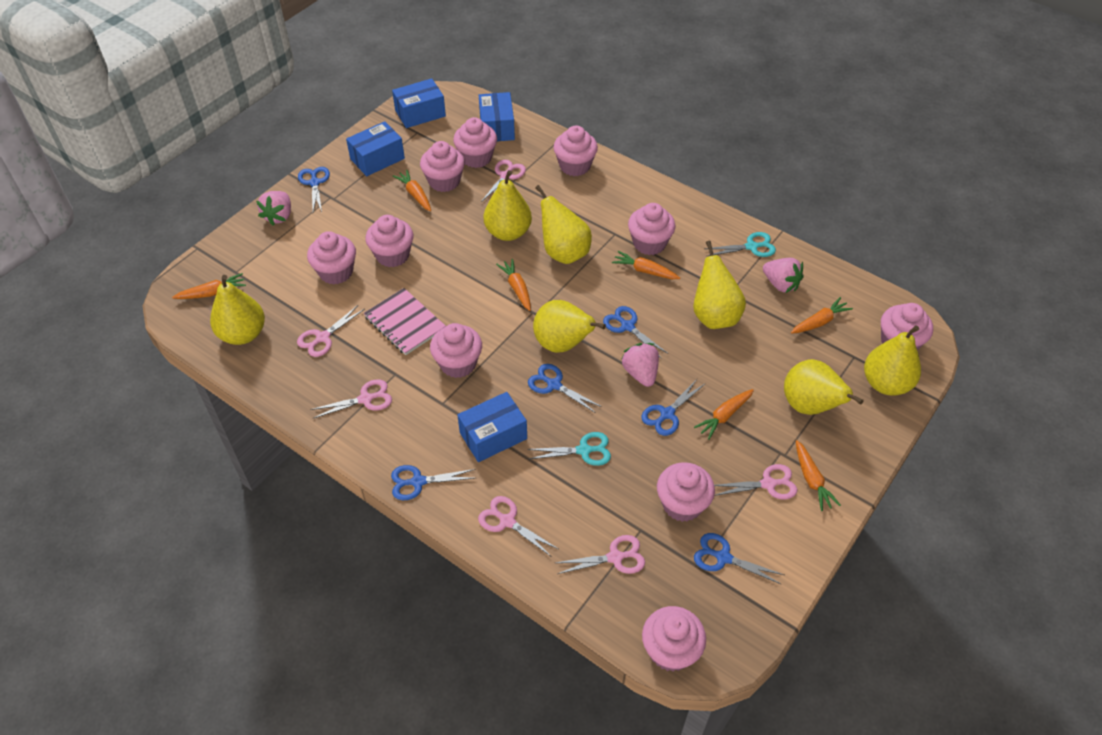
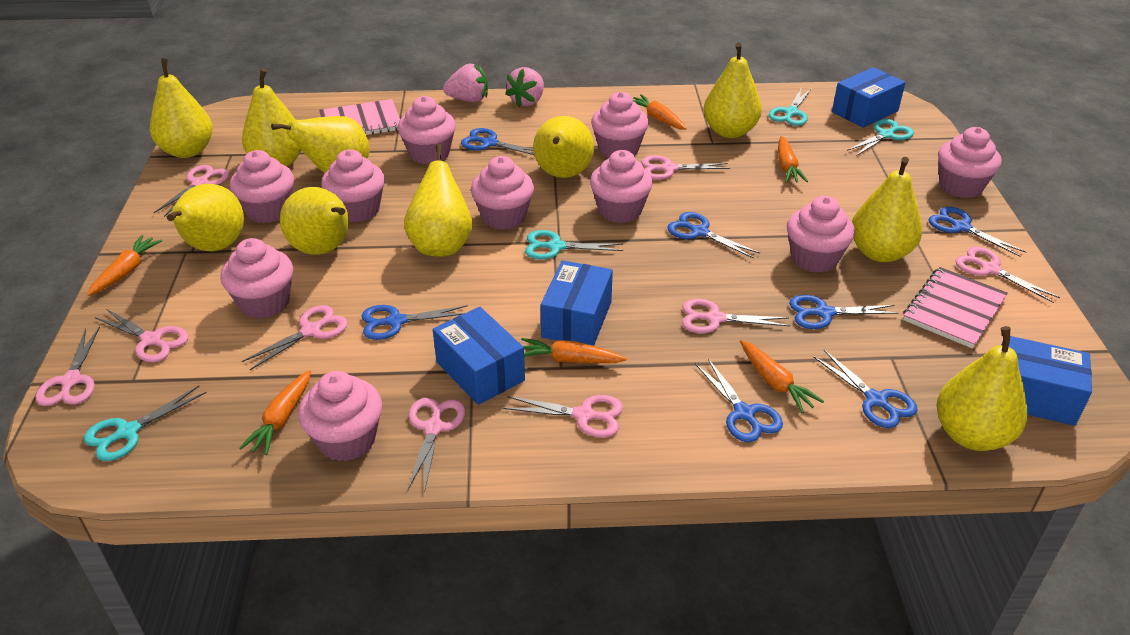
blue scissors: 6 -> 7
orange carrot: 7 -> 6
pink notebook: 1 -> 2
pink scissors: 6 -> 9
pink strawberry: 3 -> 2
turquoise scissors: 2 -> 4
yellow pear: 7 -> 10

